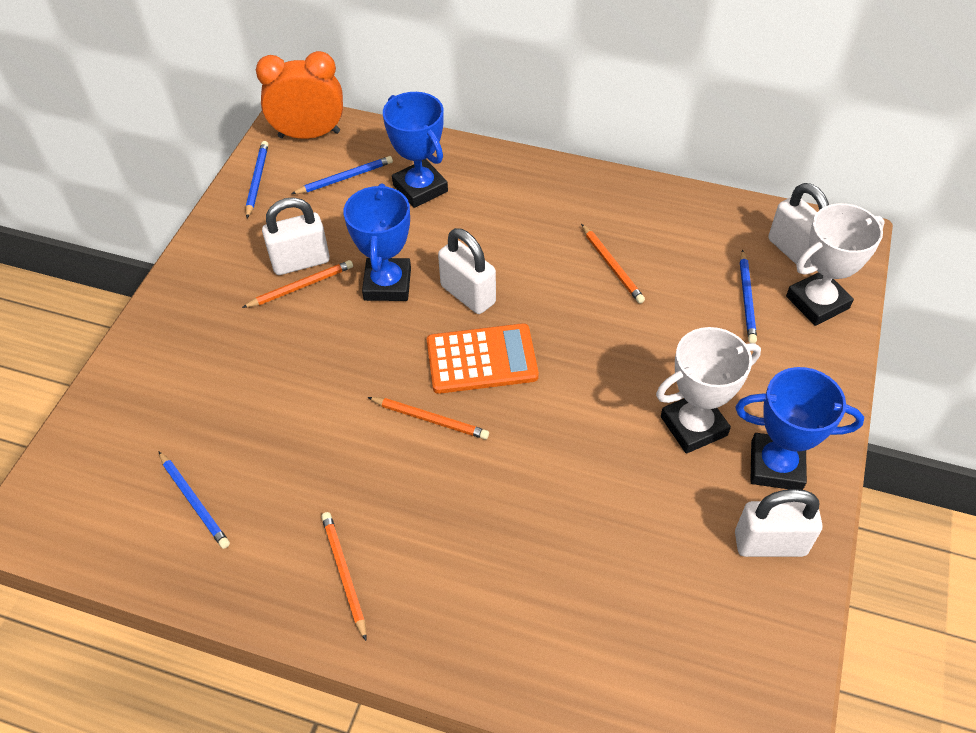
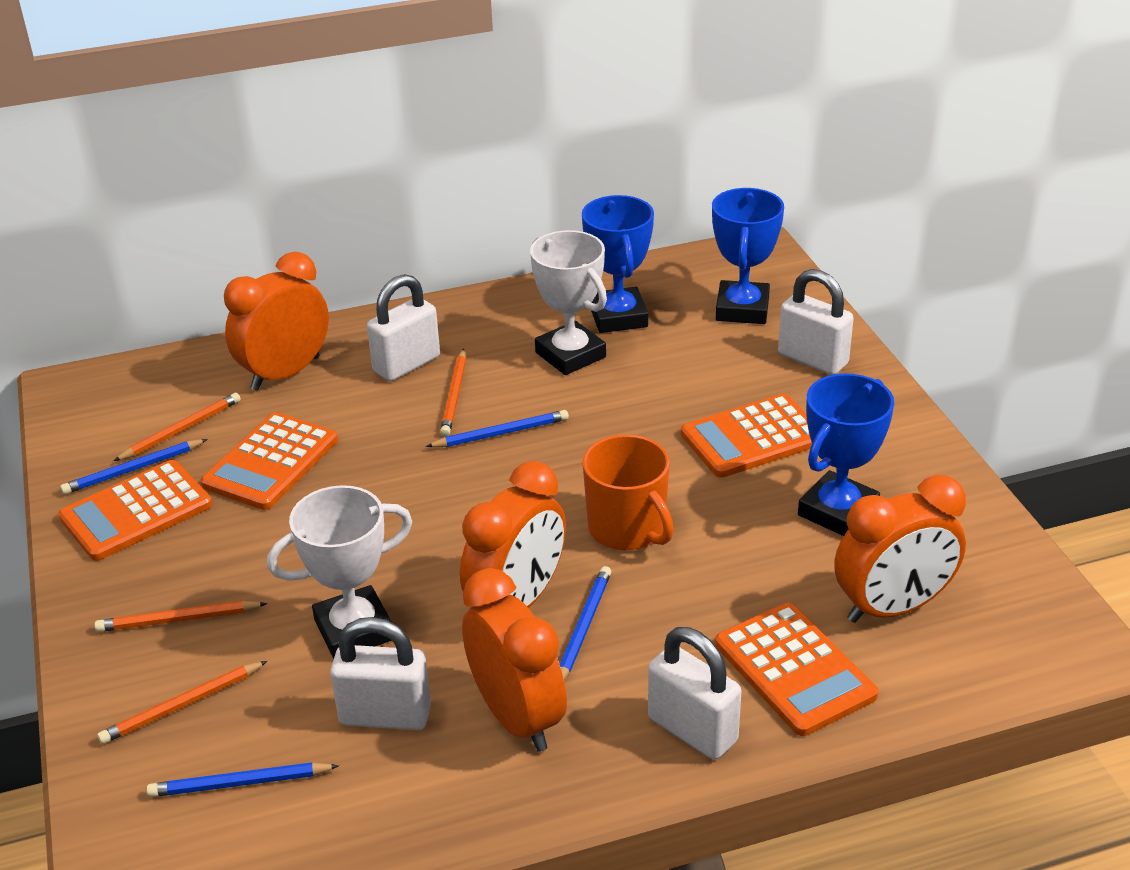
orange calculator: 1 -> 4
orange clock: 1 -> 4
orange mug: 0 -> 1

